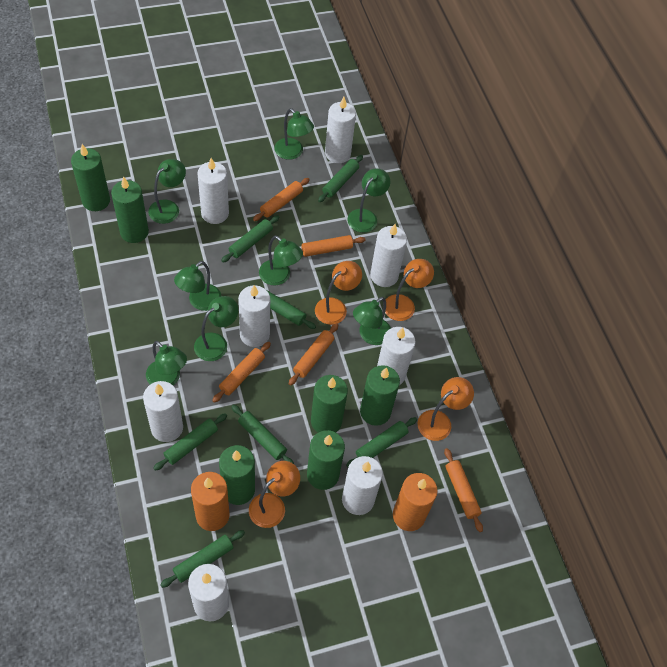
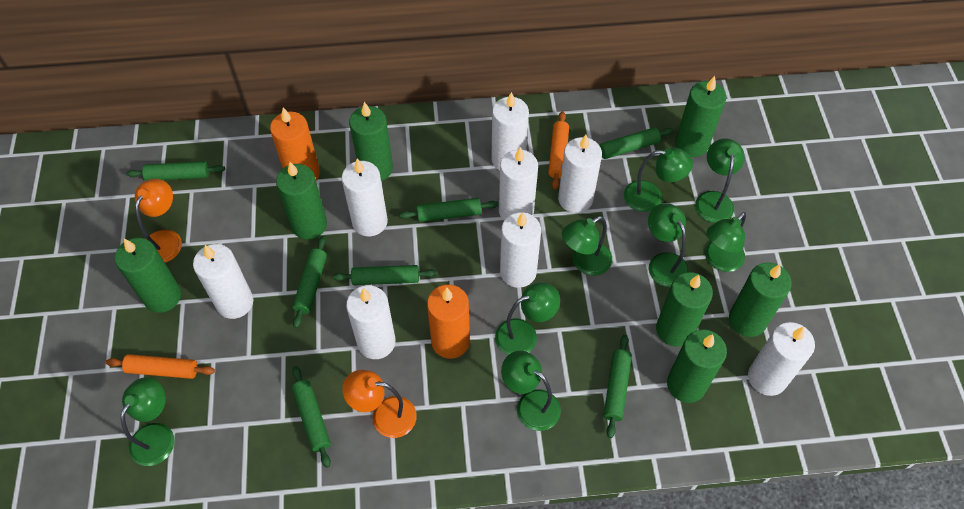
green candle: 6 -> 7
orange lamp: 4 -> 2
orange rolling pin: 5 -> 2

